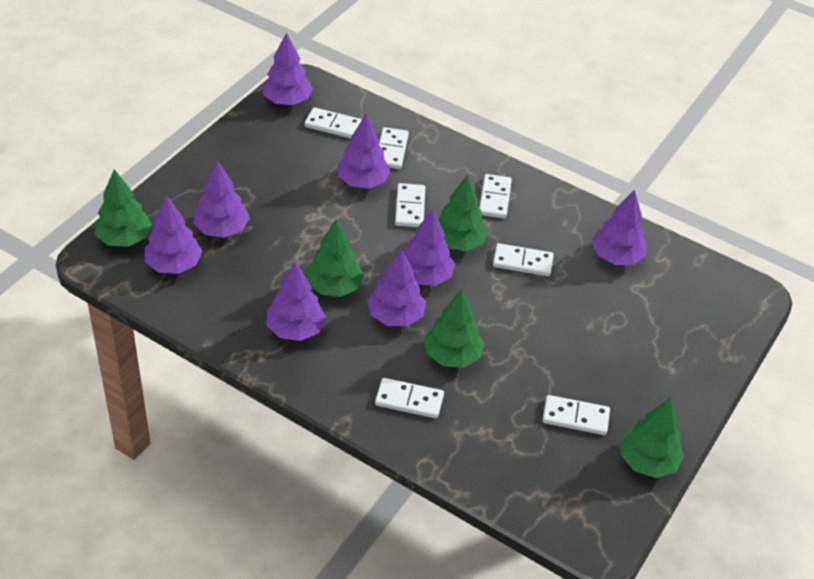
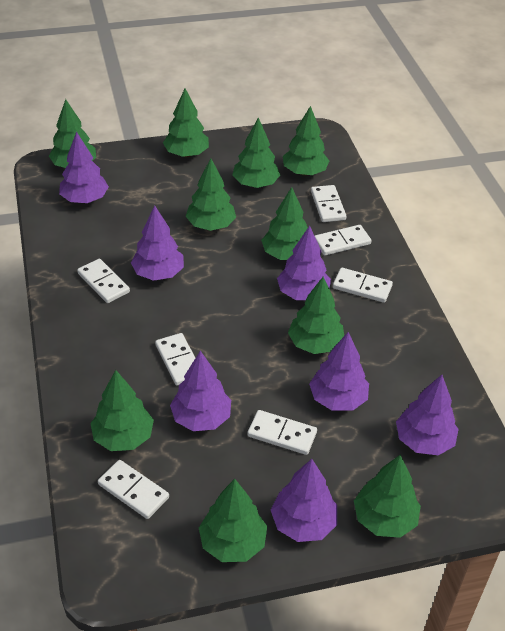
green tree: 5 -> 10
purple tree: 8 -> 7

